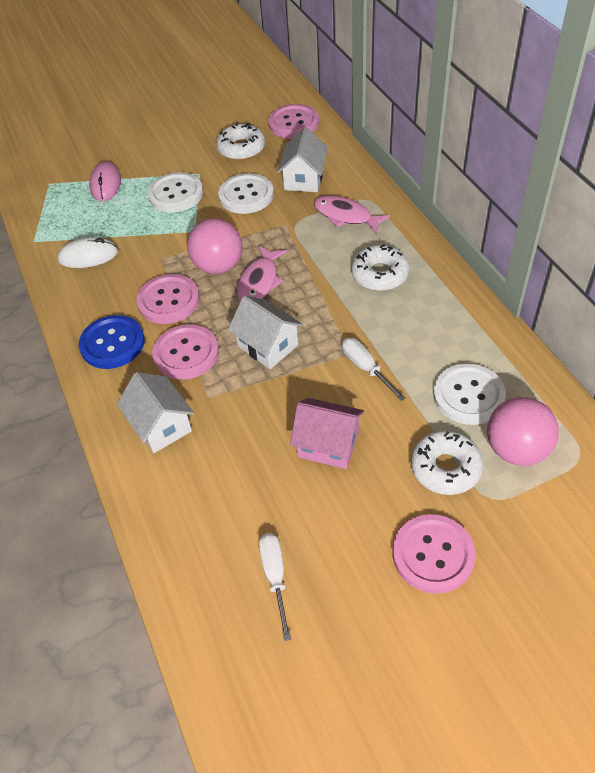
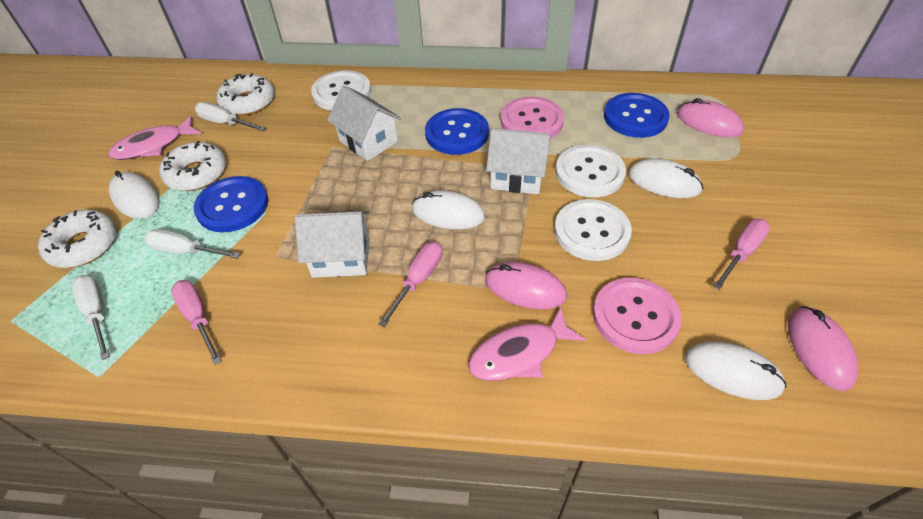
blue button: 1 -> 3
pink ball: 2 -> 0
pink button: 4 -> 2
pink house: 1 -> 0
pink mouse: 1 -> 3
pink screwdriver: 0 -> 3
white mouse: 1 -> 4
white screwdriver: 2 -> 3

